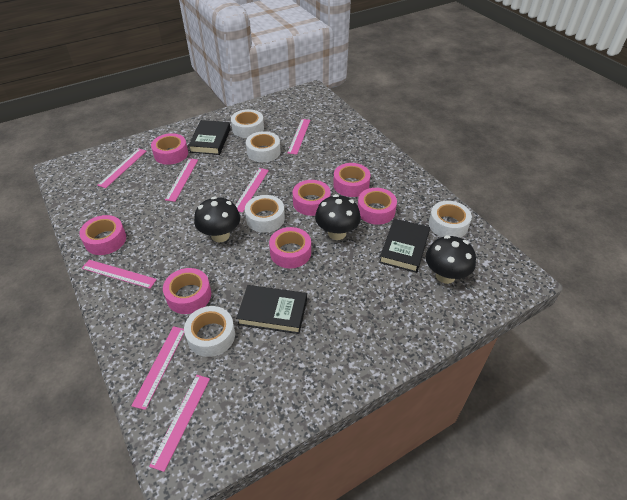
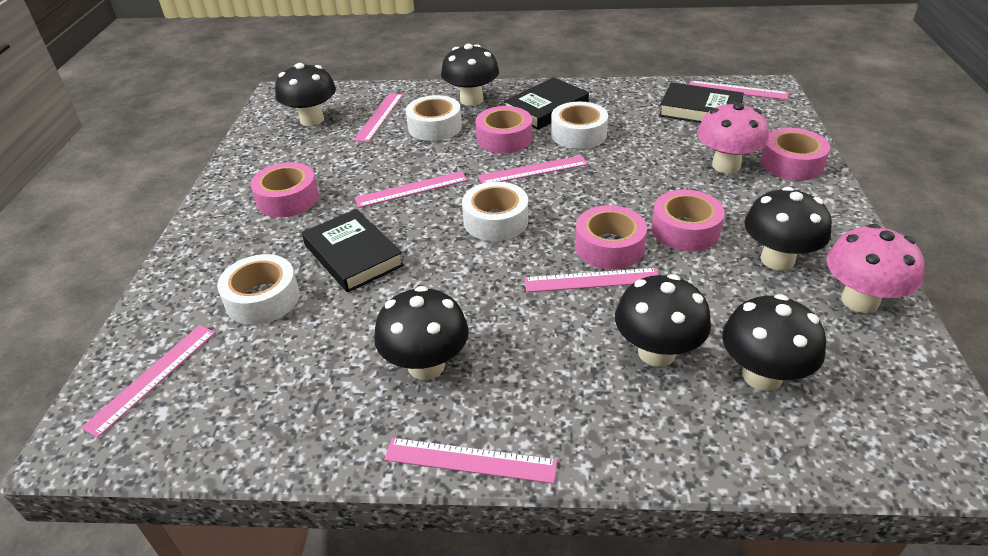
black mushroom: 3 -> 6
pink mushroom: 0 -> 2
pink tape: 7 -> 5
white tape: 5 -> 4

